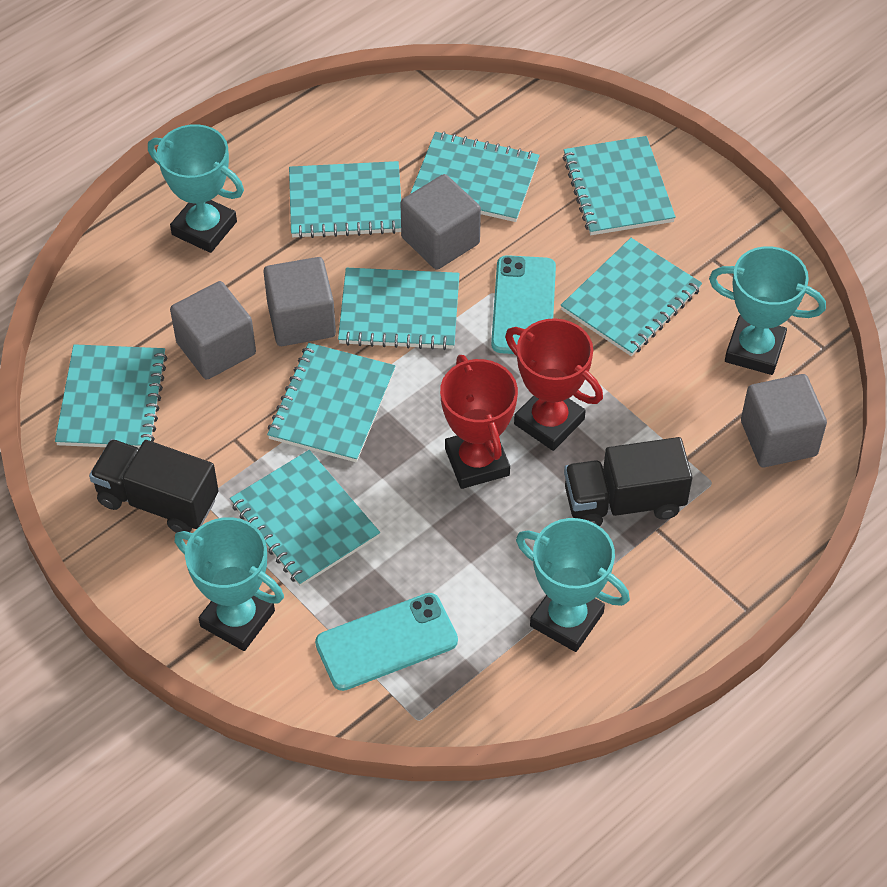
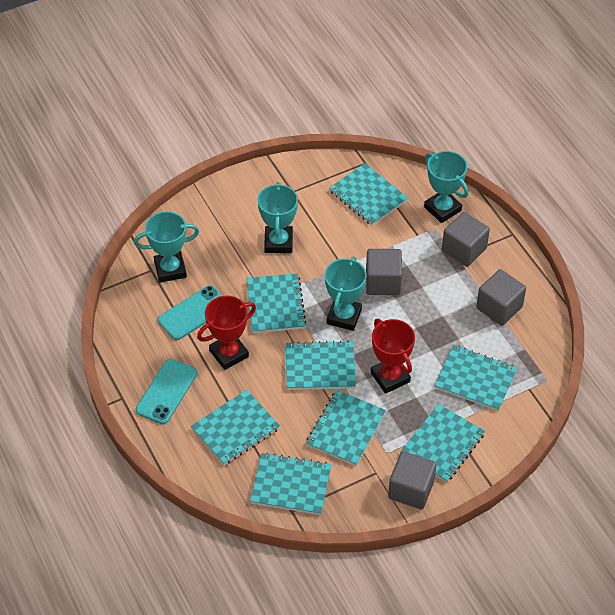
black truck: 2 -> 0

